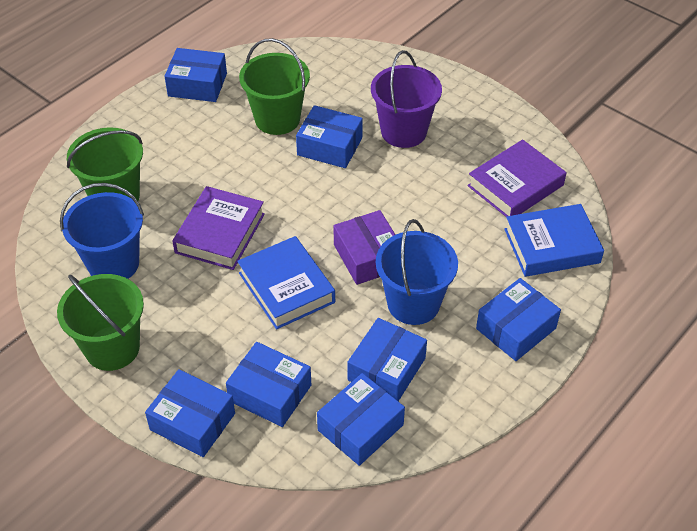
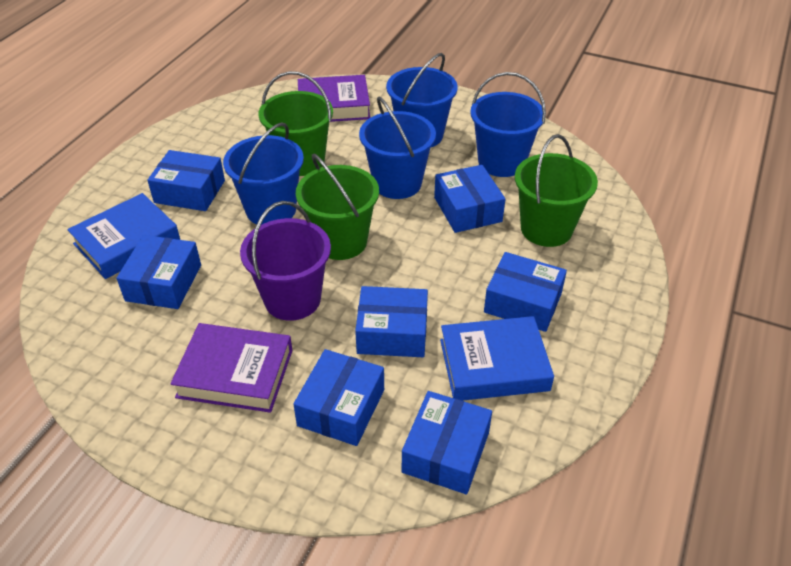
blue bucket: 2 -> 4
purple box: 1 -> 0

